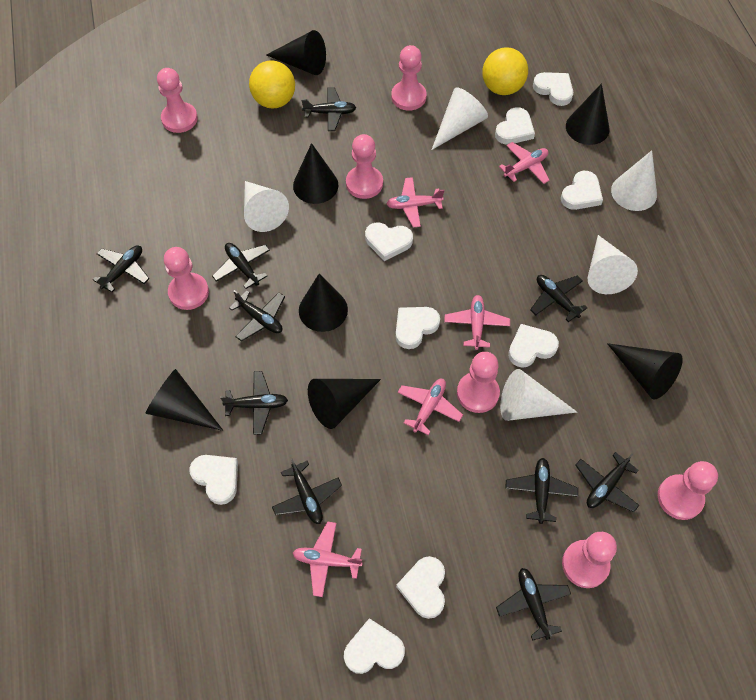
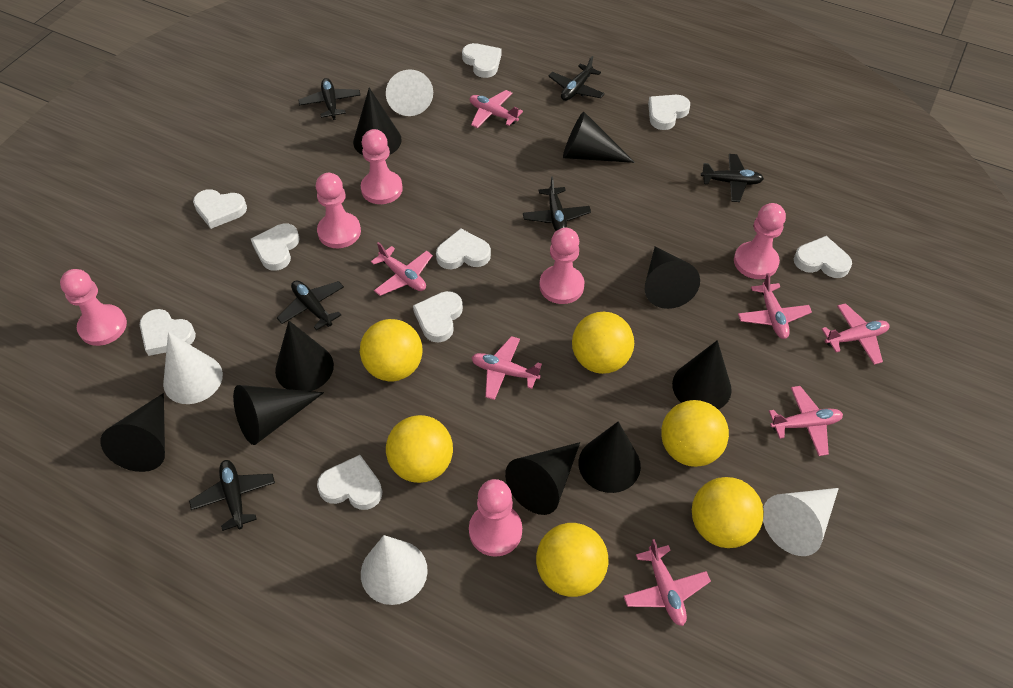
black cone: 7 -> 9
black plane: 10 -> 6
pink pawn: 7 -> 6
pink plane: 5 -> 7
white cone: 5 -> 4
yellow ball: 2 -> 6

